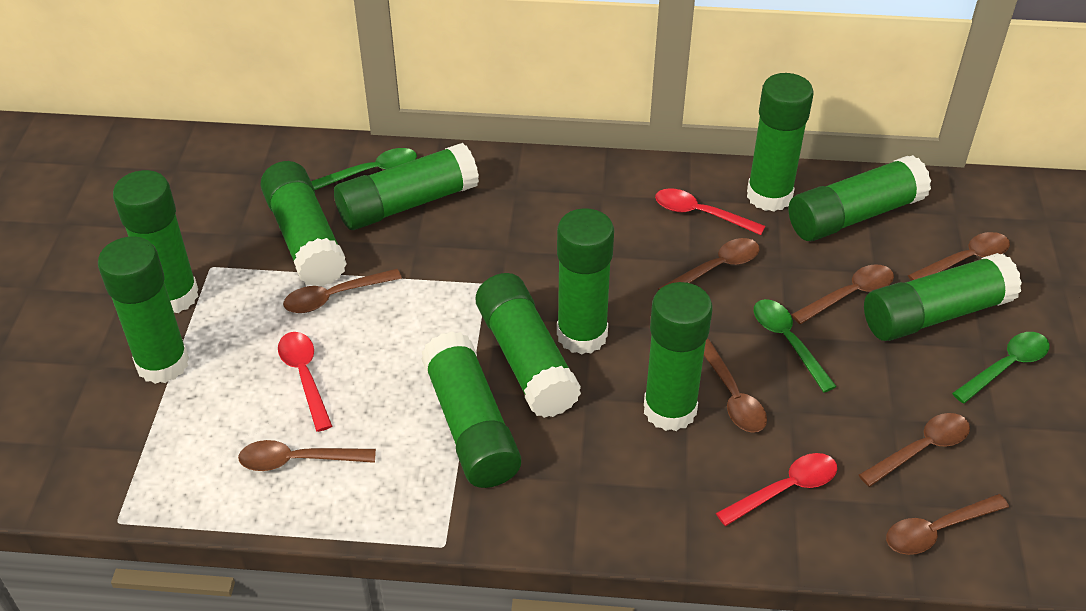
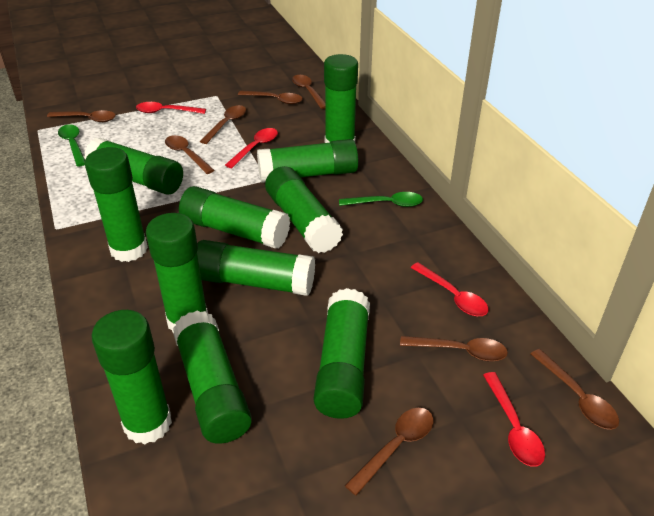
green spoon: 3 -> 2
red spoon: 3 -> 4

